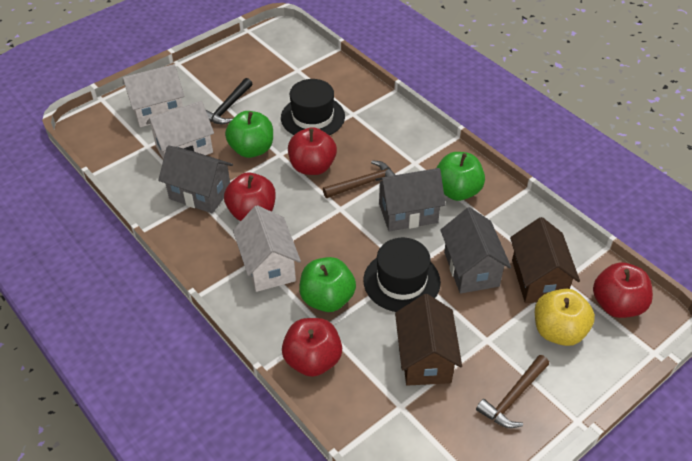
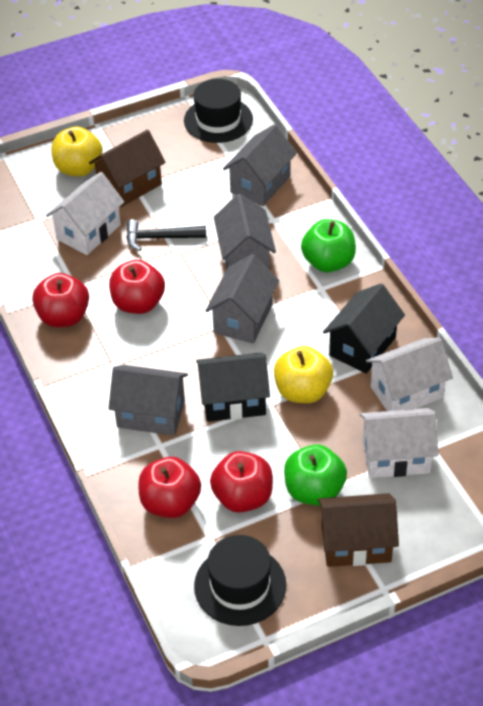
black house: 0 -> 2
brown hammer: 2 -> 0
green apple: 3 -> 2
grey house: 3 -> 4
yellow apple: 1 -> 2

